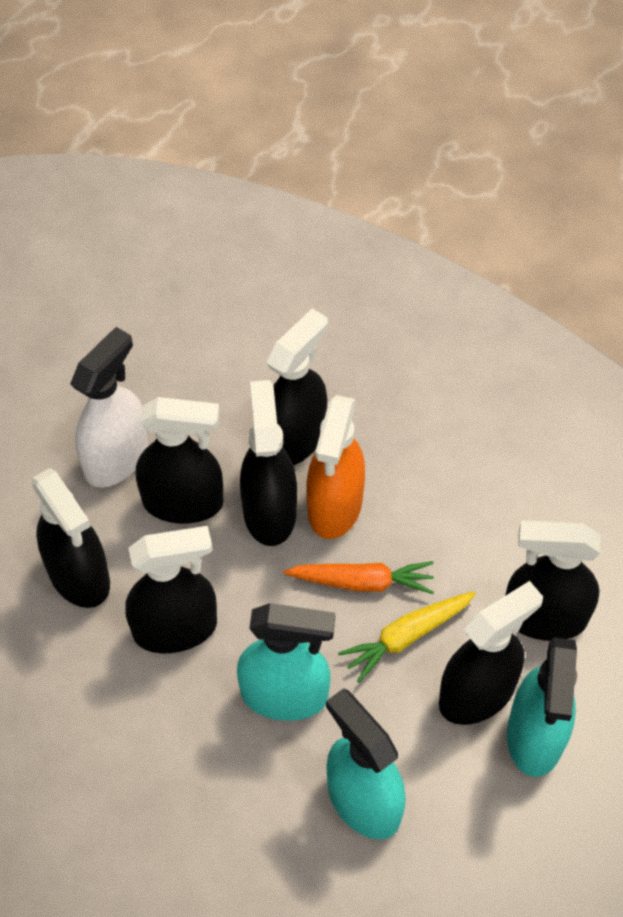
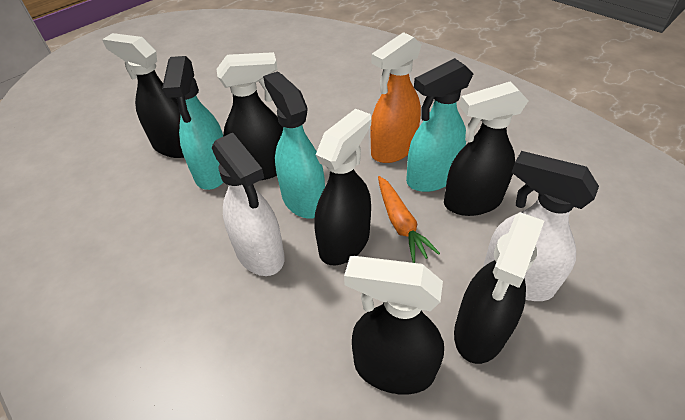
black spray bottle: 7 -> 6
white spray bottle: 1 -> 2
yellow carrot: 1 -> 0

